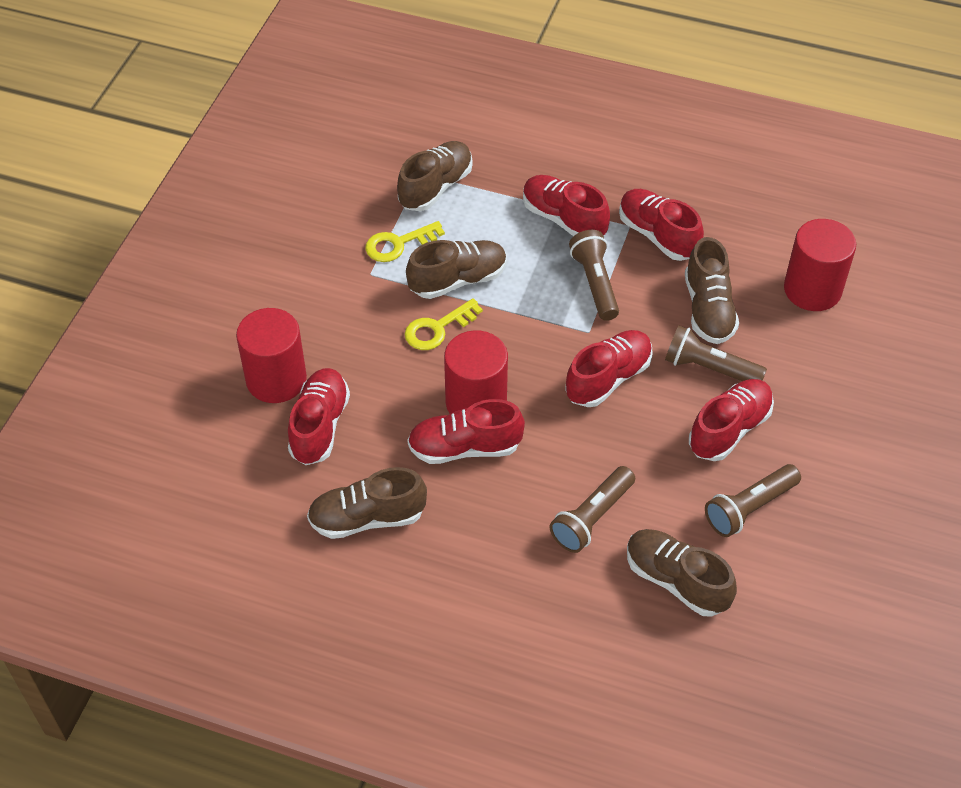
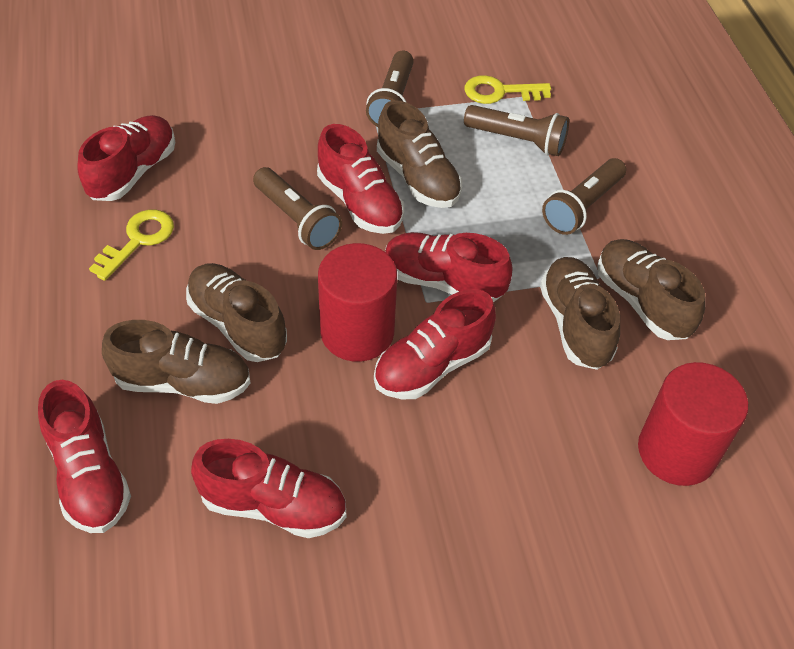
red cylinder: 3 -> 2

